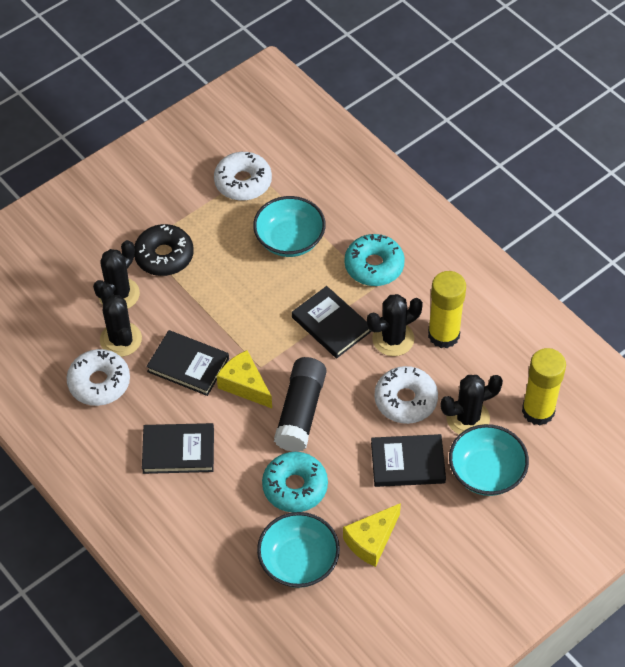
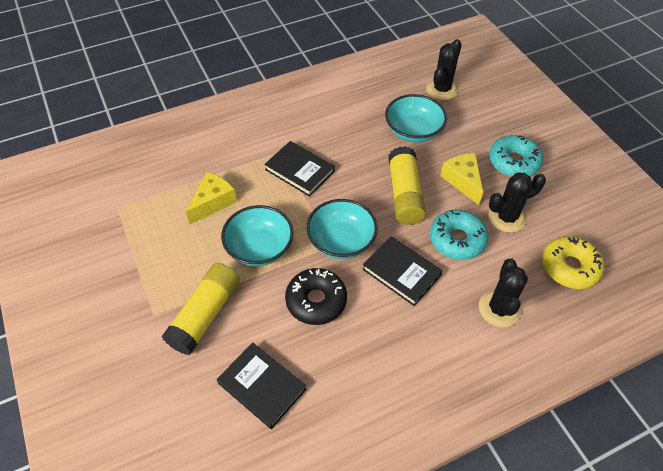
black book: 4 -> 3
black cactus: 4 -> 3
black glue stick: 1 -> 0
white donut: 3 -> 0
yellow donut: 0 -> 1

